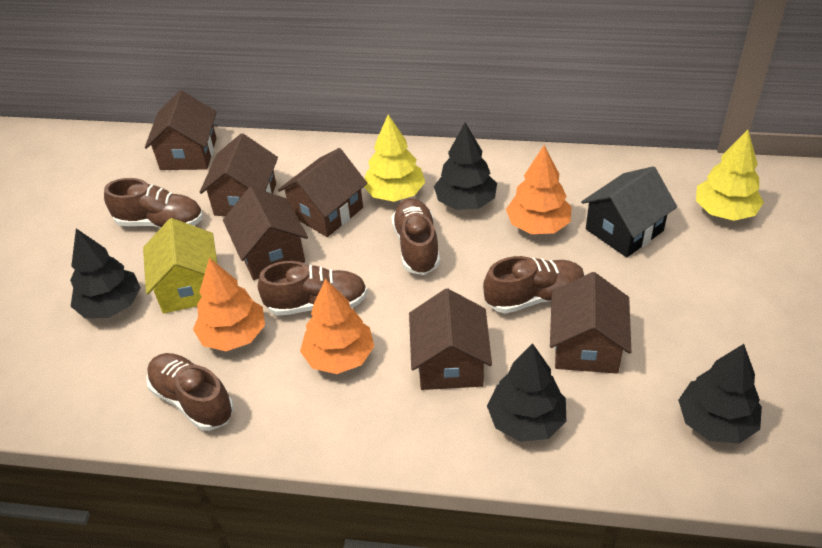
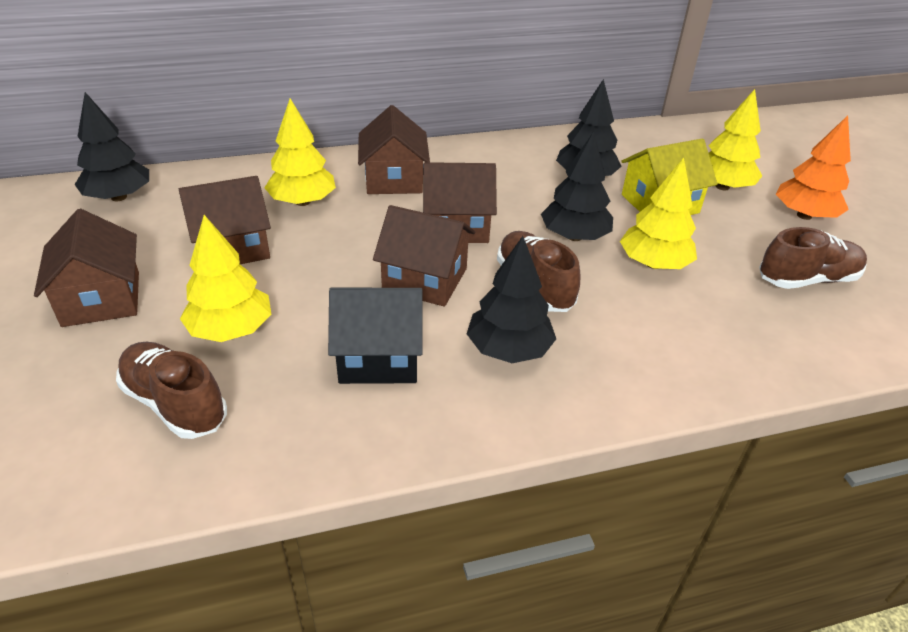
brown house: 6 -> 5
brown shoe: 5 -> 3
orange tree: 3 -> 1
yellow tree: 2 -> 4

